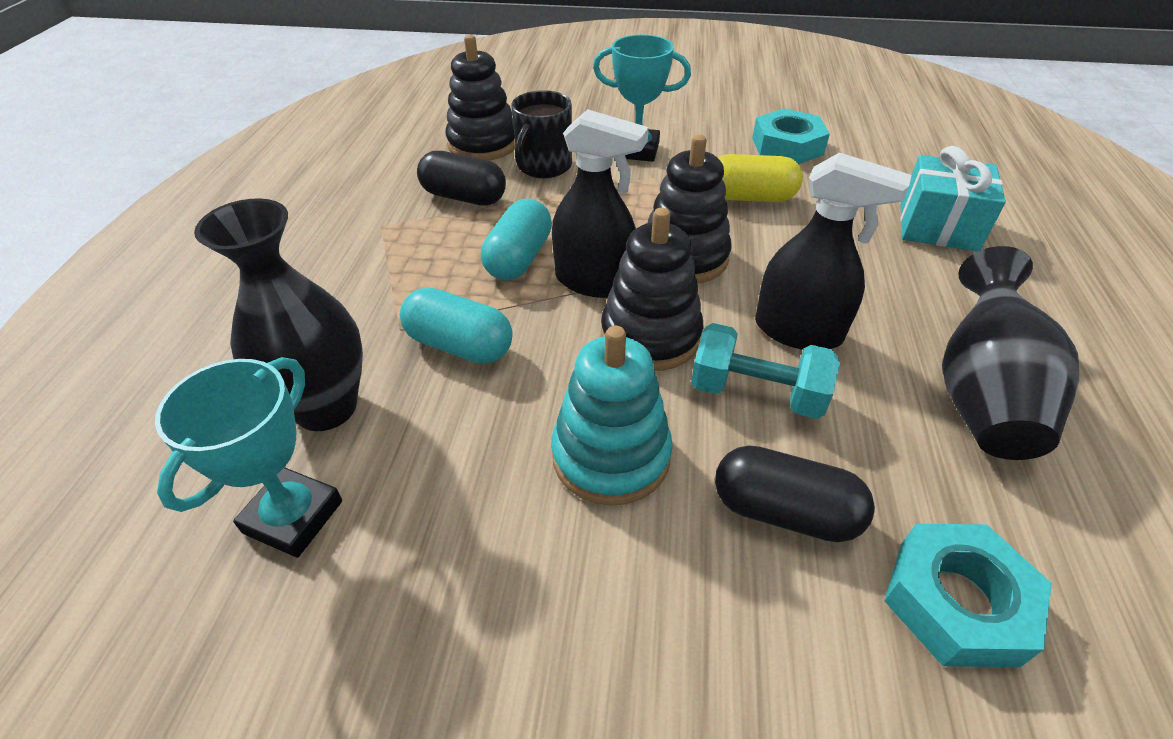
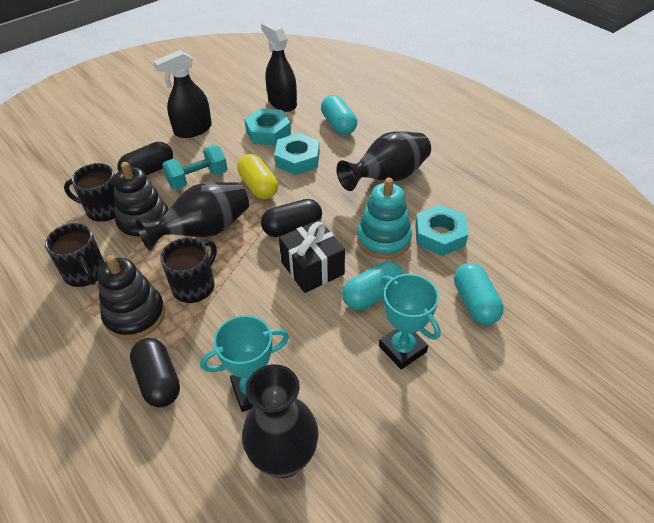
black capsule: 2 -> 3
black gift: 0 -> 1
black mug: 1 -> 3
black stacking toy: 3 -> 2
black vase: 2 -> 3
turquoise capsule: 2 -> 3
turquoise gift: 1 -> 0
turquoise nut: 2 -> 3

